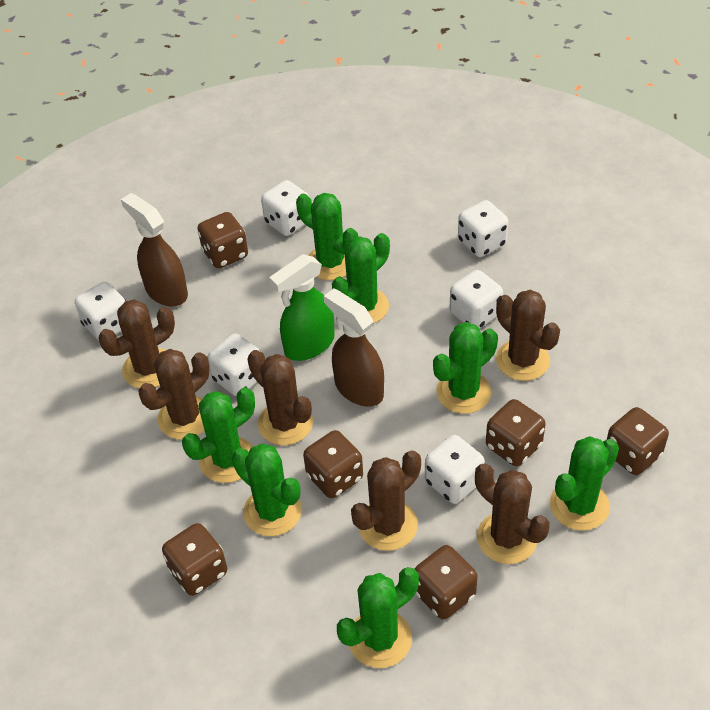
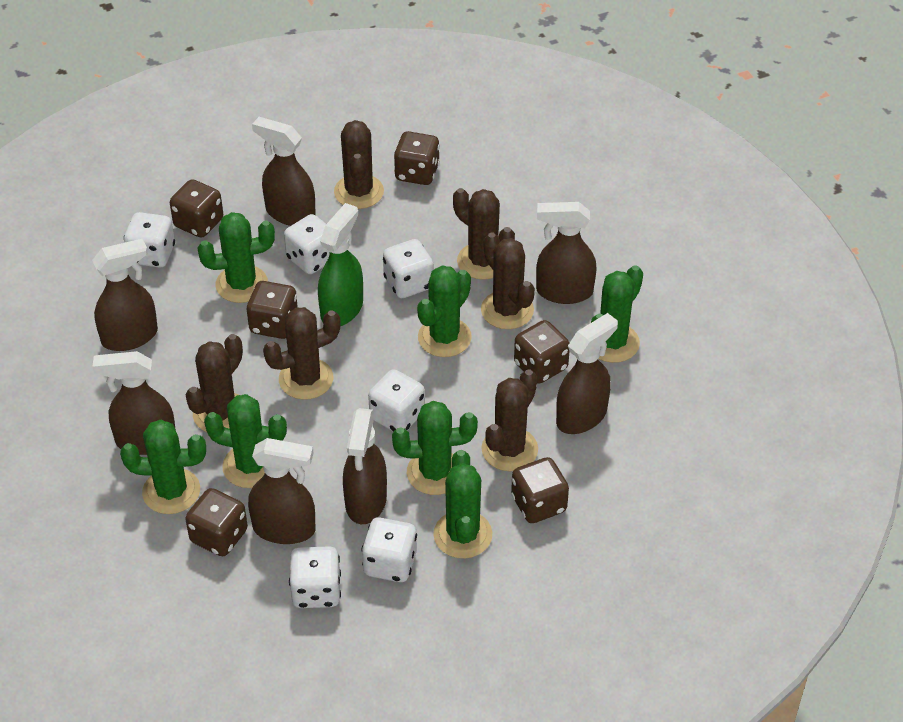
brown spray bottle: 2 -> 7

